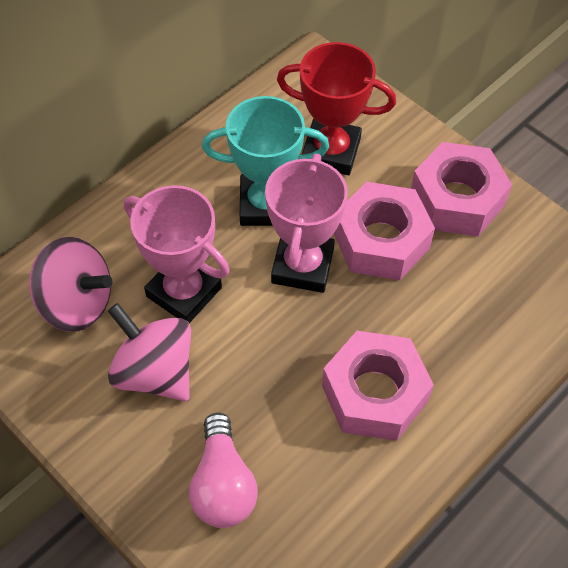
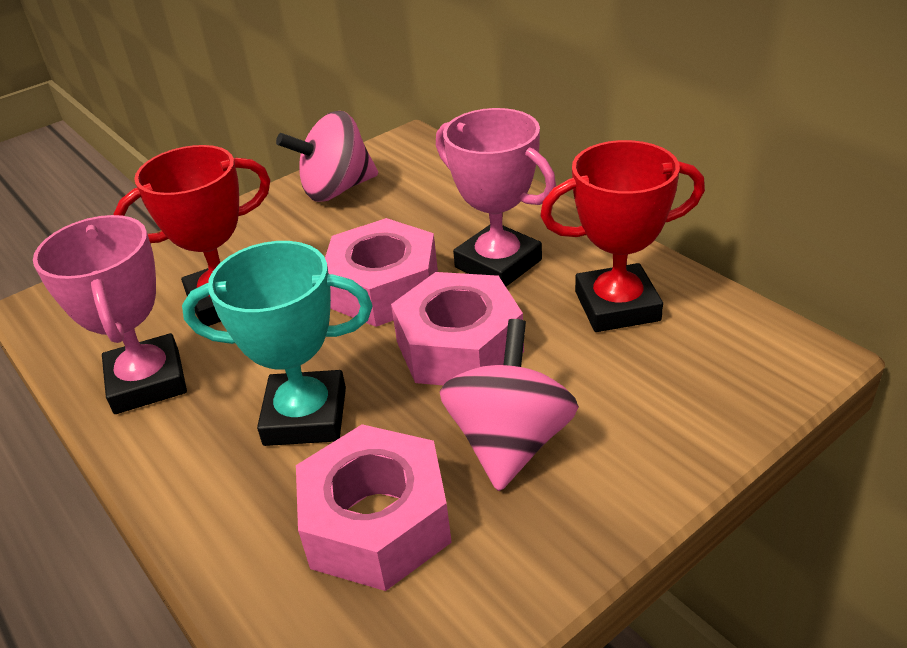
pink light bulb: 1 -> 0
red trophy: 1 -> 2

